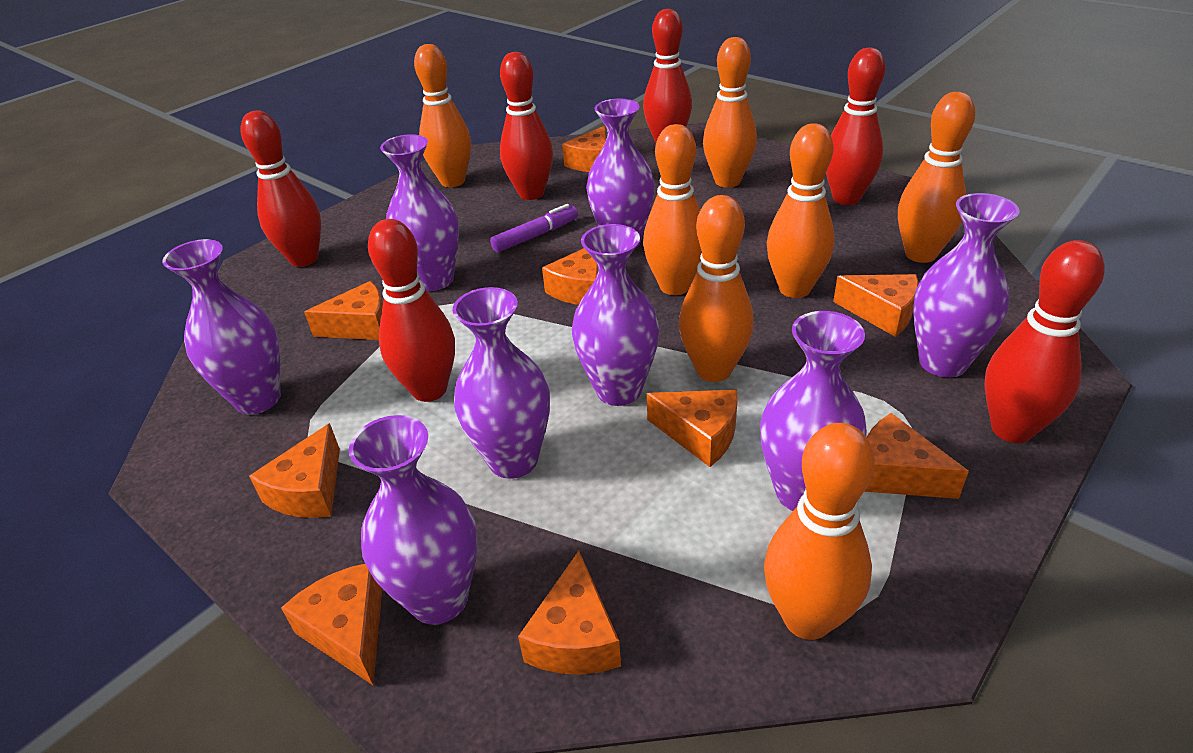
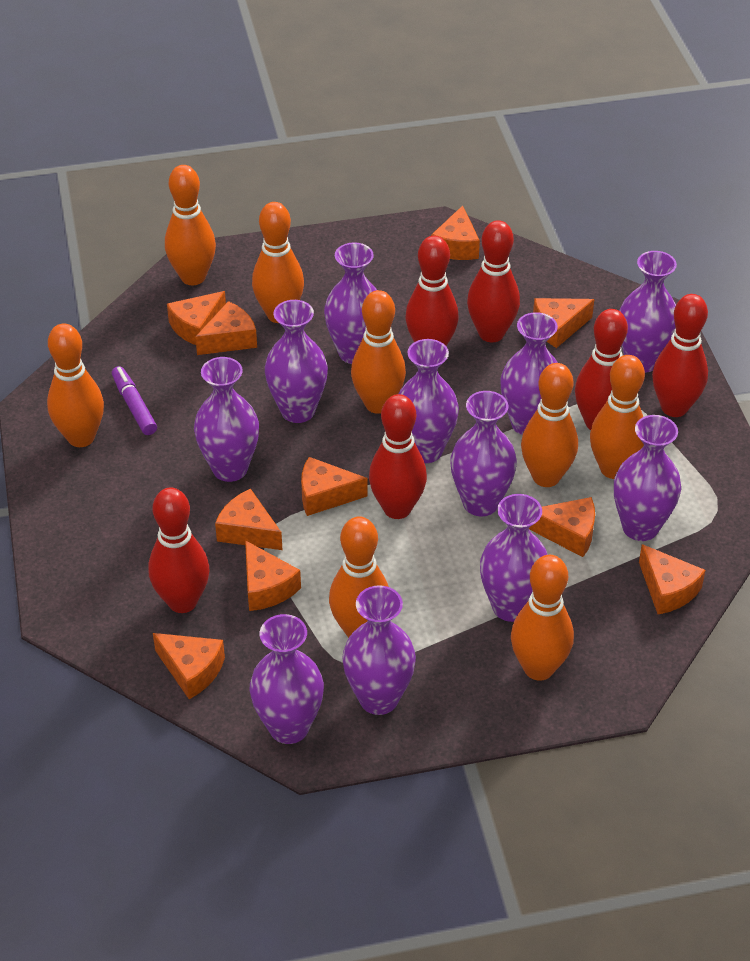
orange bowling pin: 7 -> 8
orange cheese: 9 -> 10
purple vase: 8 -> 11

